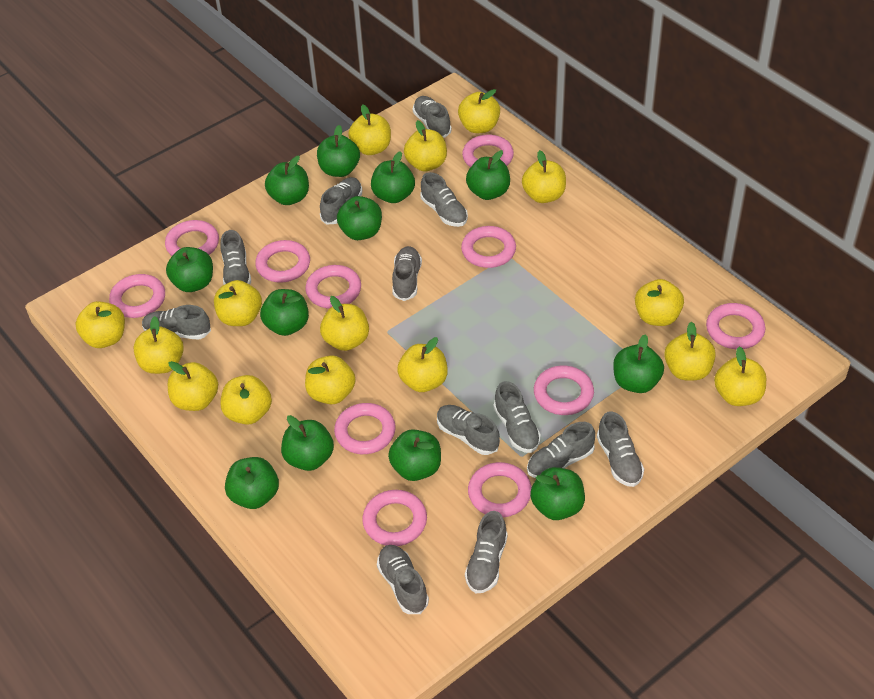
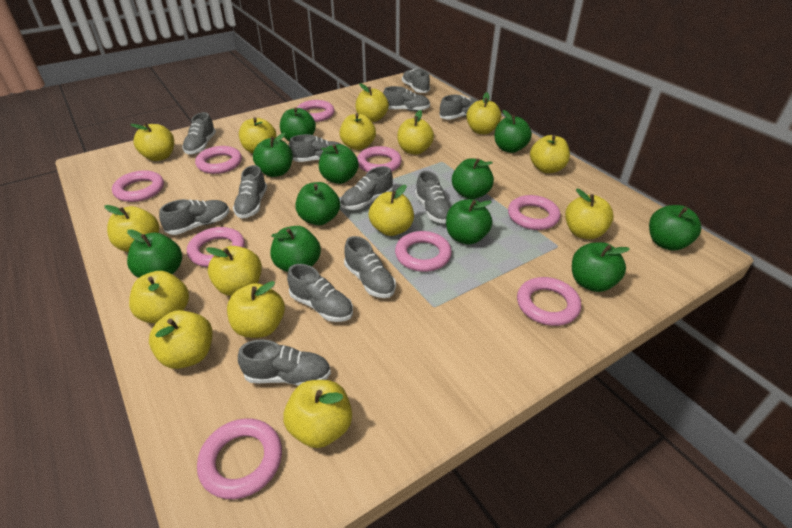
green apple: 12 -> 11
pink ring: 11 -> 9

